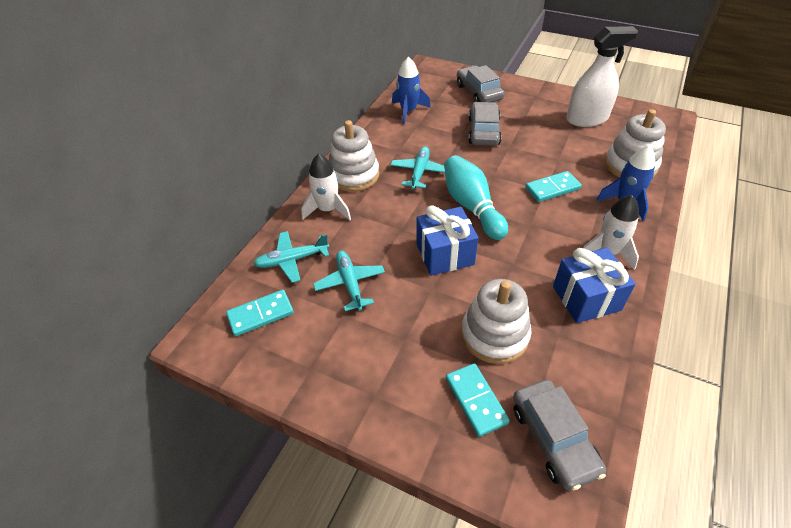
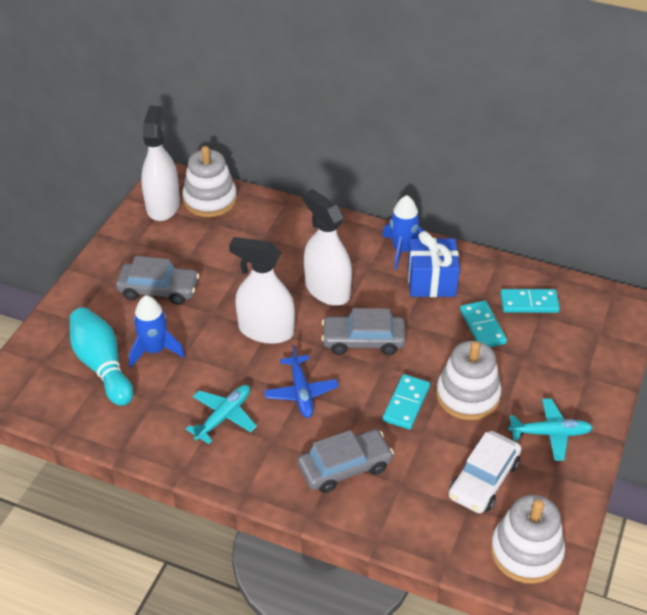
blue gift: 2 -> 1
blue plane: 0 -> 1
turquoise plane: 3 -> 2
white car: 0 -> 1
white rocket: 2 -> 0
white spray bottle: 1 -> 3

